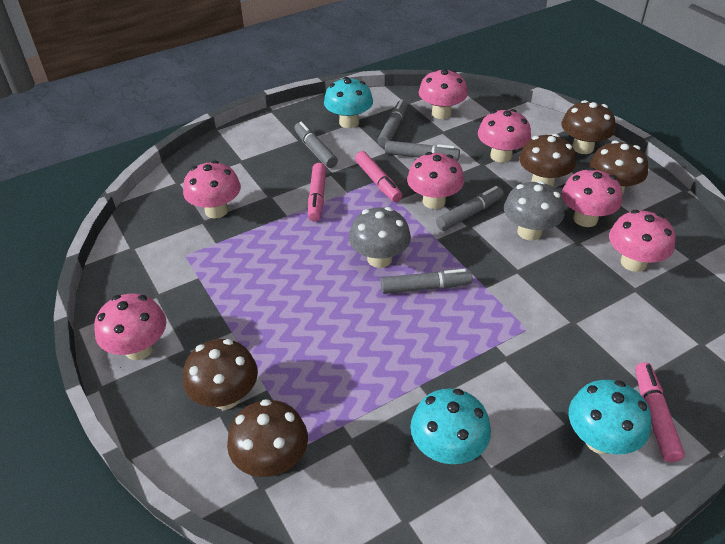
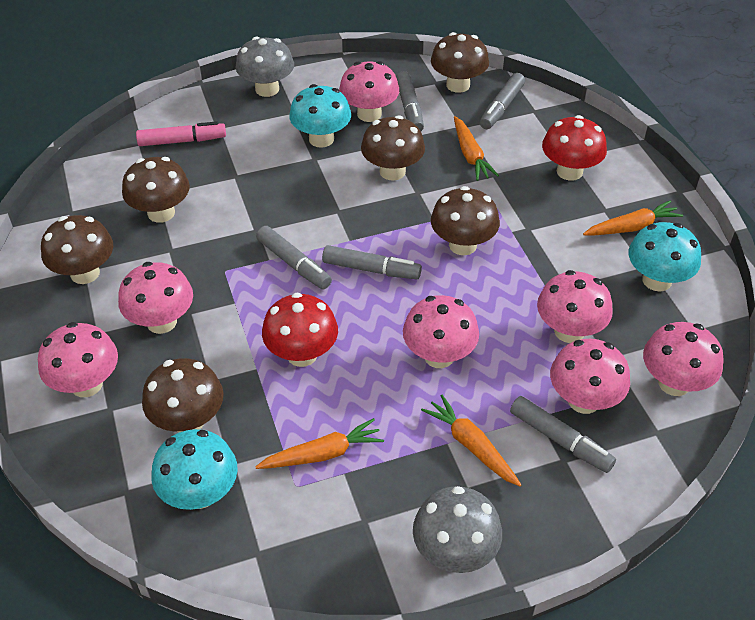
brown mushroom: 5 -> 6
orange carrot: 0 -> 4
pink marker: 3 -> 1
red mushroom: 0 -> 2

